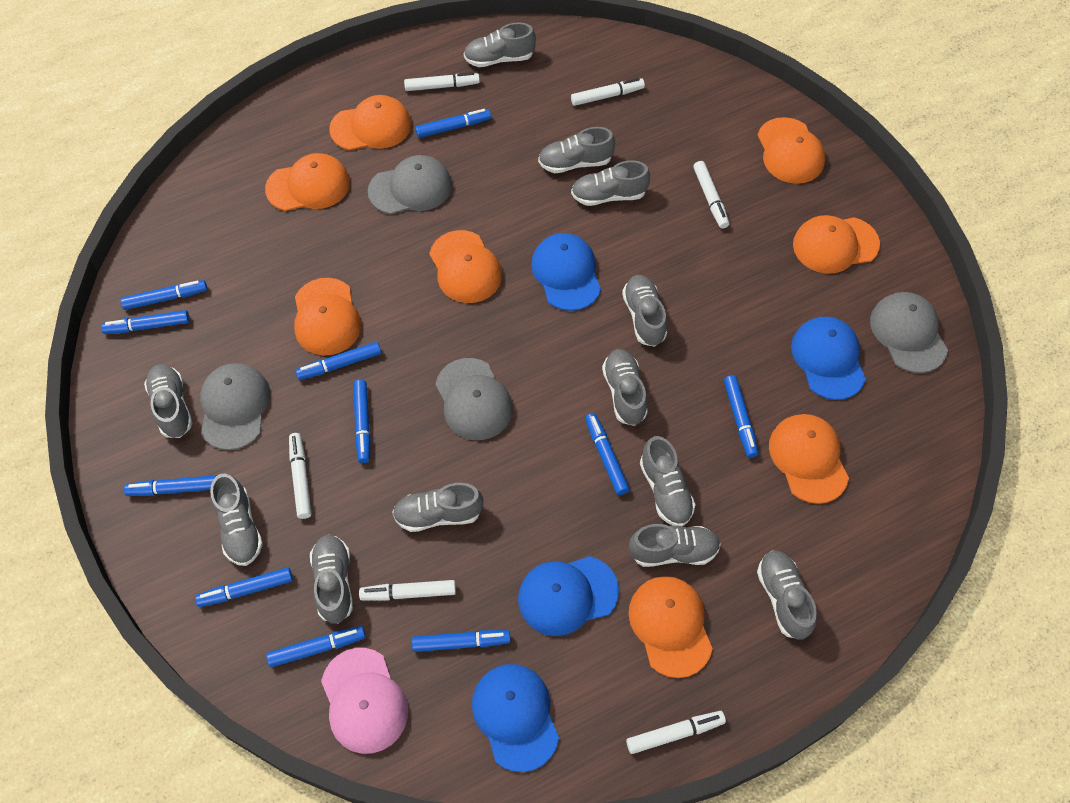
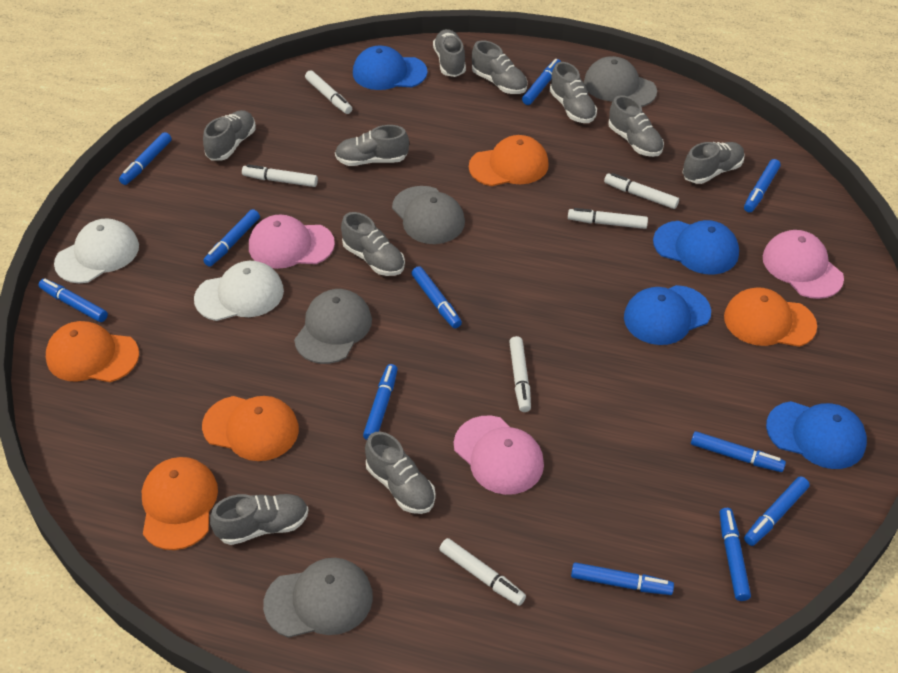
grey shoe: 12 -> 10
orange cap: 8 -> 5
pink cap: 1 -> 3
white cap: 0 -> 2

